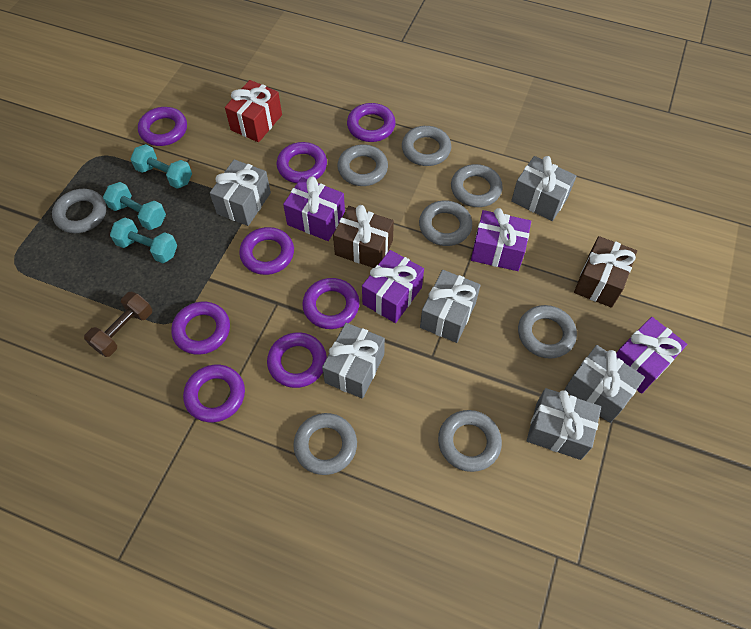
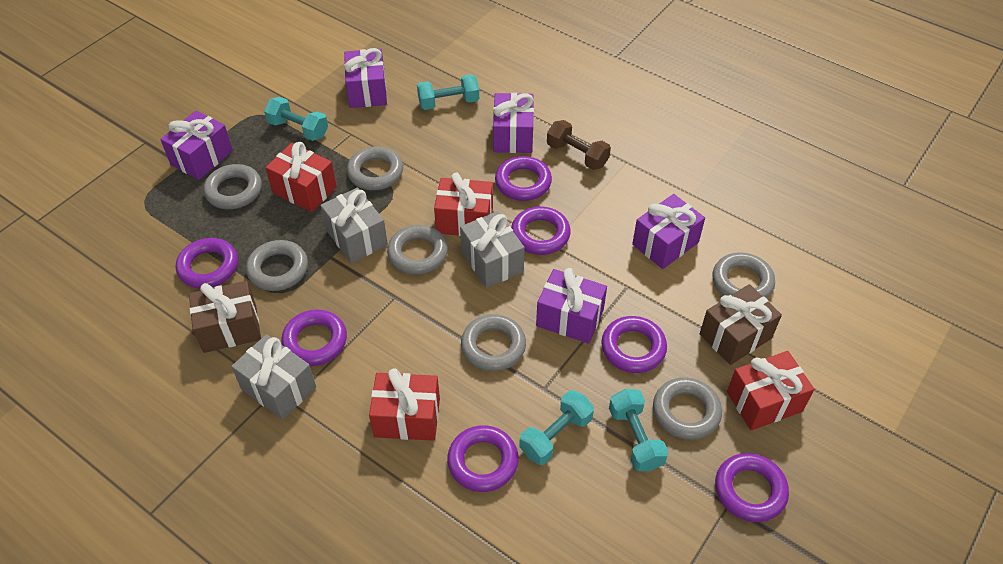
grey gift: 6 -> 3
grey ring: 8 -> 7
purple gift: 4 -> 5
purple ring: 8 -> 7
red gift: 1 -> 4
turquoise dumbbell: 3 -> 4

